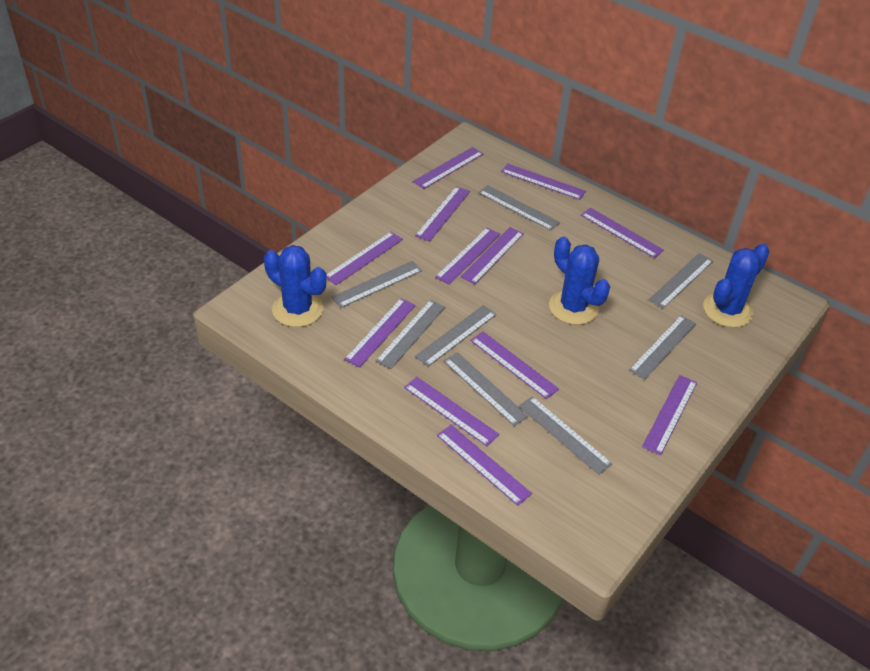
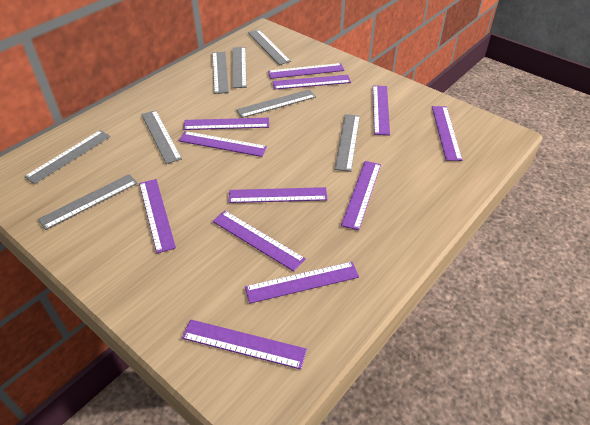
blue cactus: 3 -> 0

